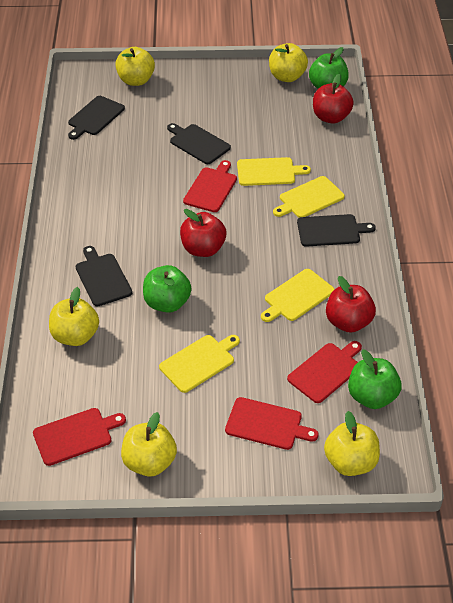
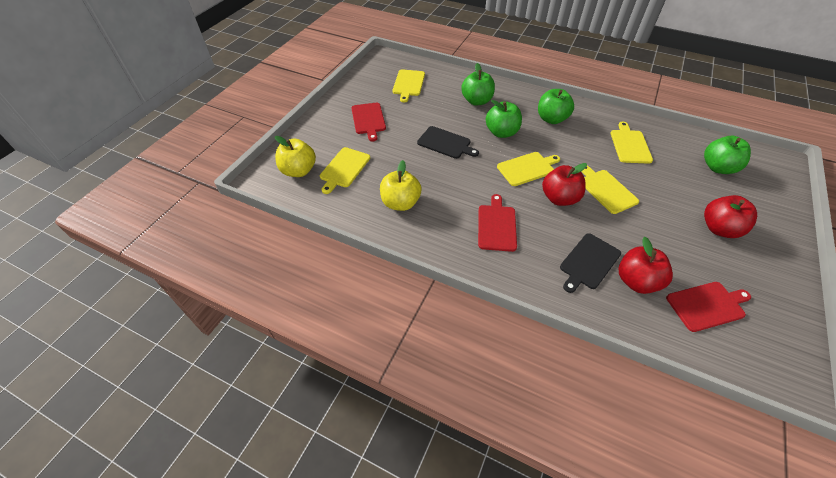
black cutting board: 4 -> 2
green apple: 3 -> 4
red cutting board: 4 -> 3
yellow apple: 5 -> 2
yellow cutting board: 4 -> 5

